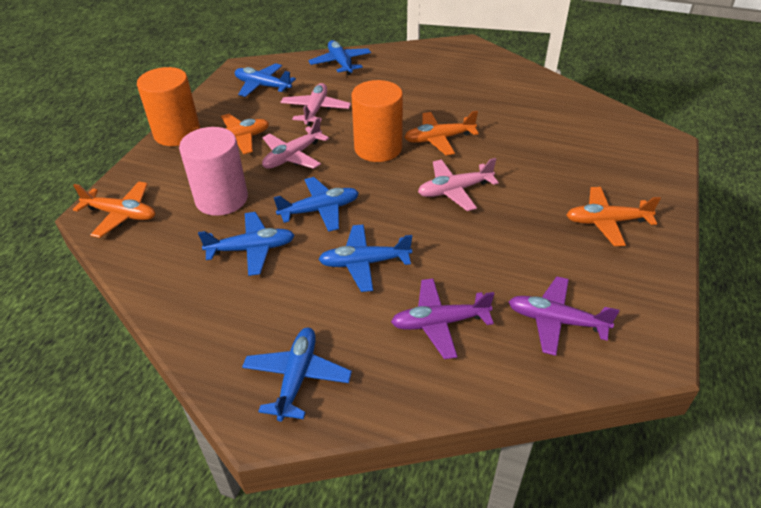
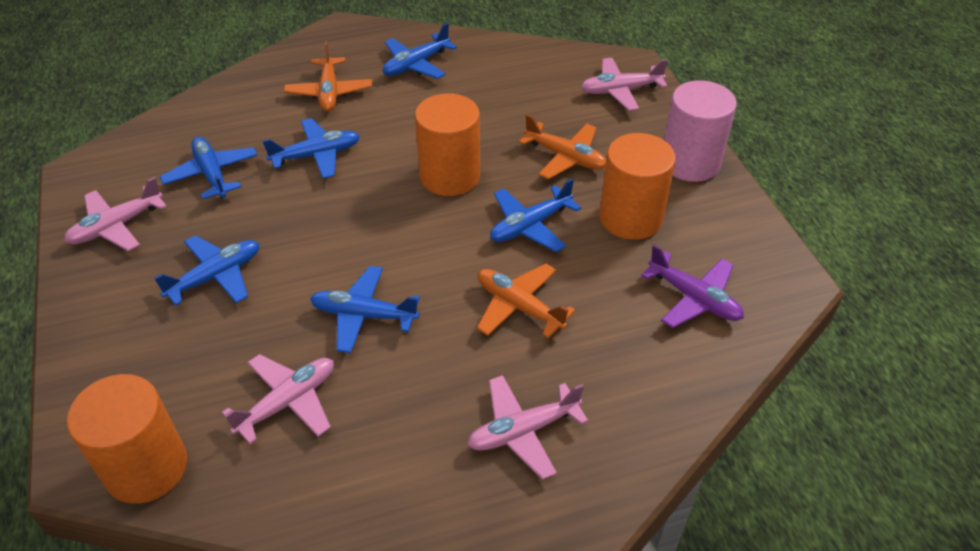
orange cylinder: 2 -> 3
orange plane: 4 -> 3
pink plane: 3 -> 4
purple plane: 2 -> 1

